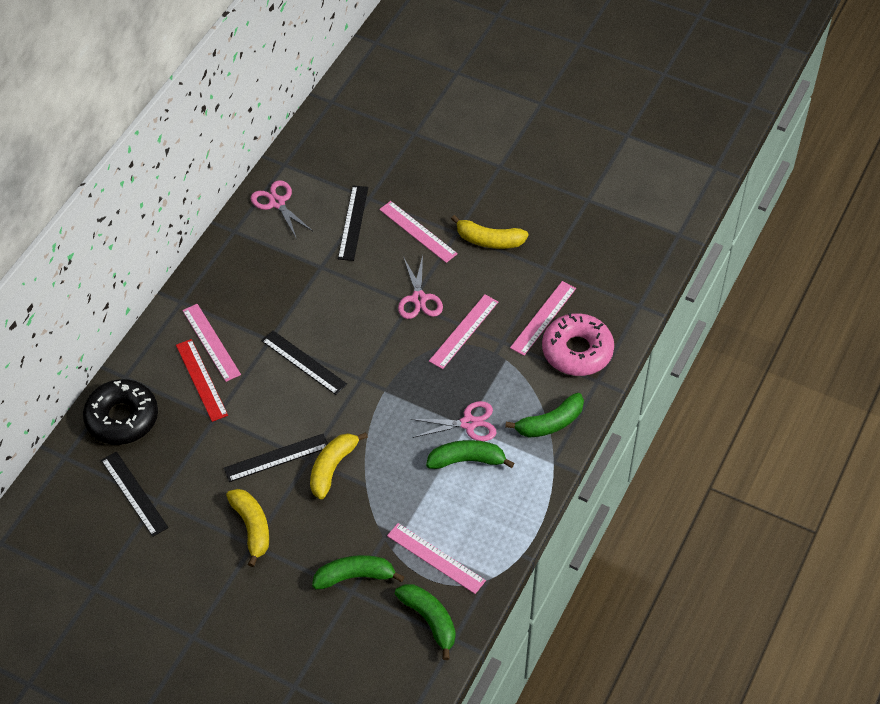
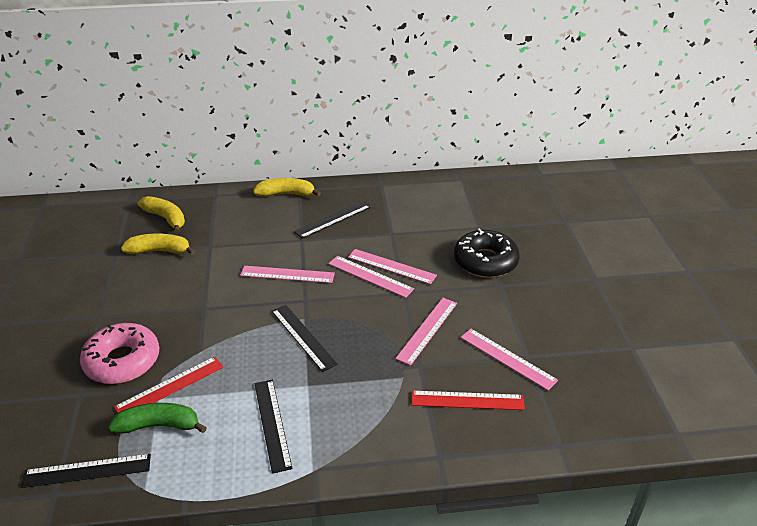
green banana: 4 -> 1
pink scissors: 3 -> 0
red ruler: 1 -> 2

